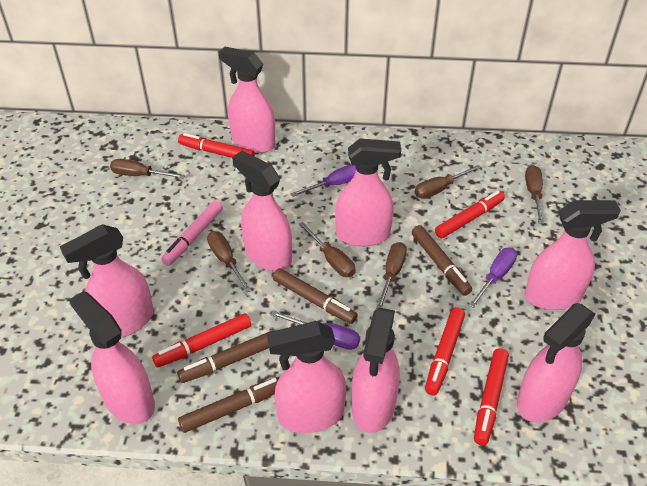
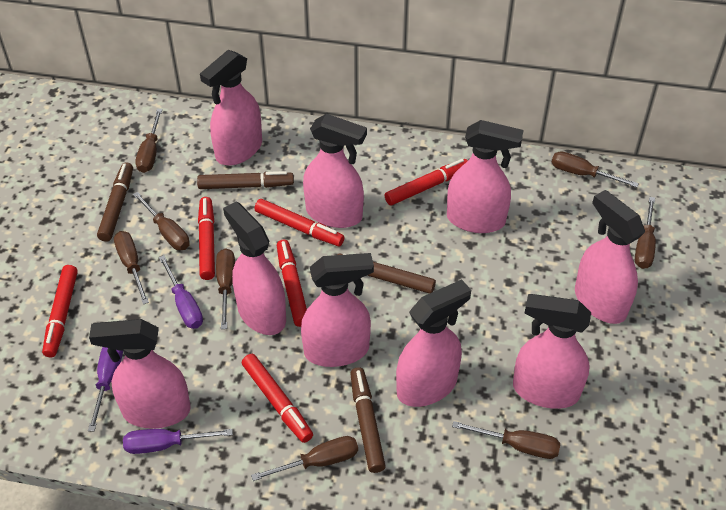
brown screwdriver: 6 -> 8
pink marker: 1 -> 0
red marker: 5 -> 6

